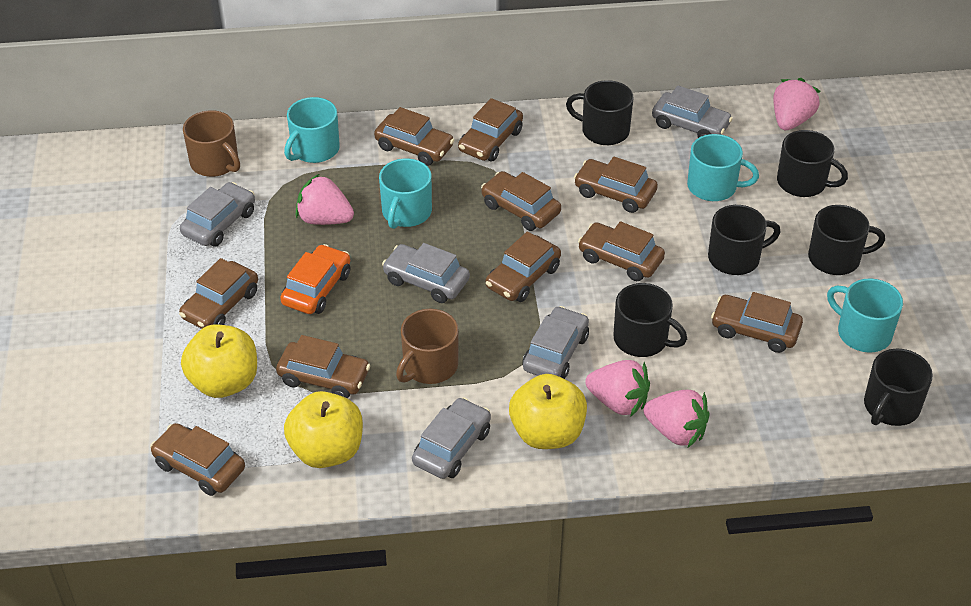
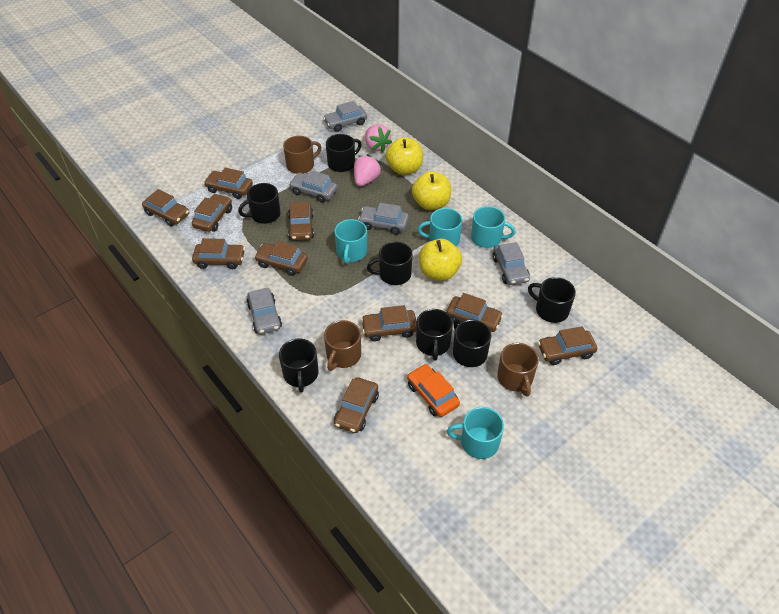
black mug: 6 -> 7
brown mug: 2 -> 3
pink strawberry: 4 -> 2

